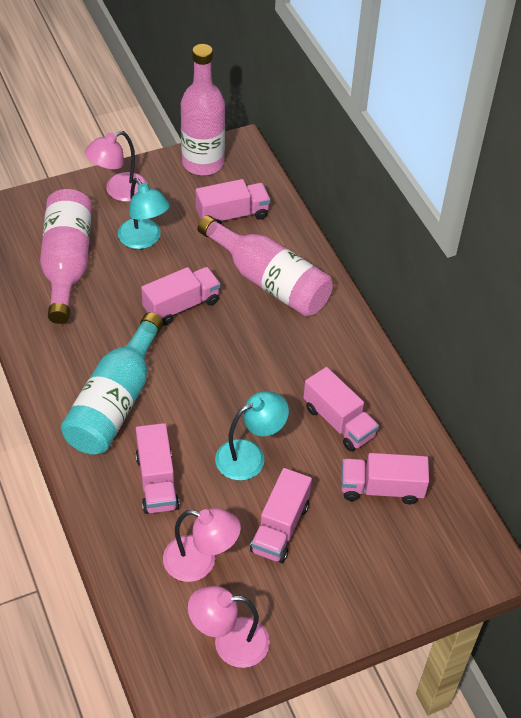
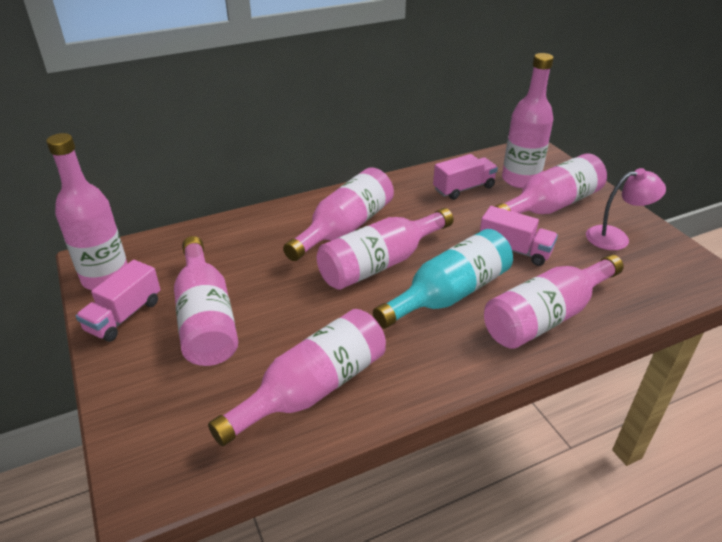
pink bottle: 3 -> 8
pink lamp: 3 -> 1
pink truck: 6 -> 3
turquoise lamp: 2 -> 0

